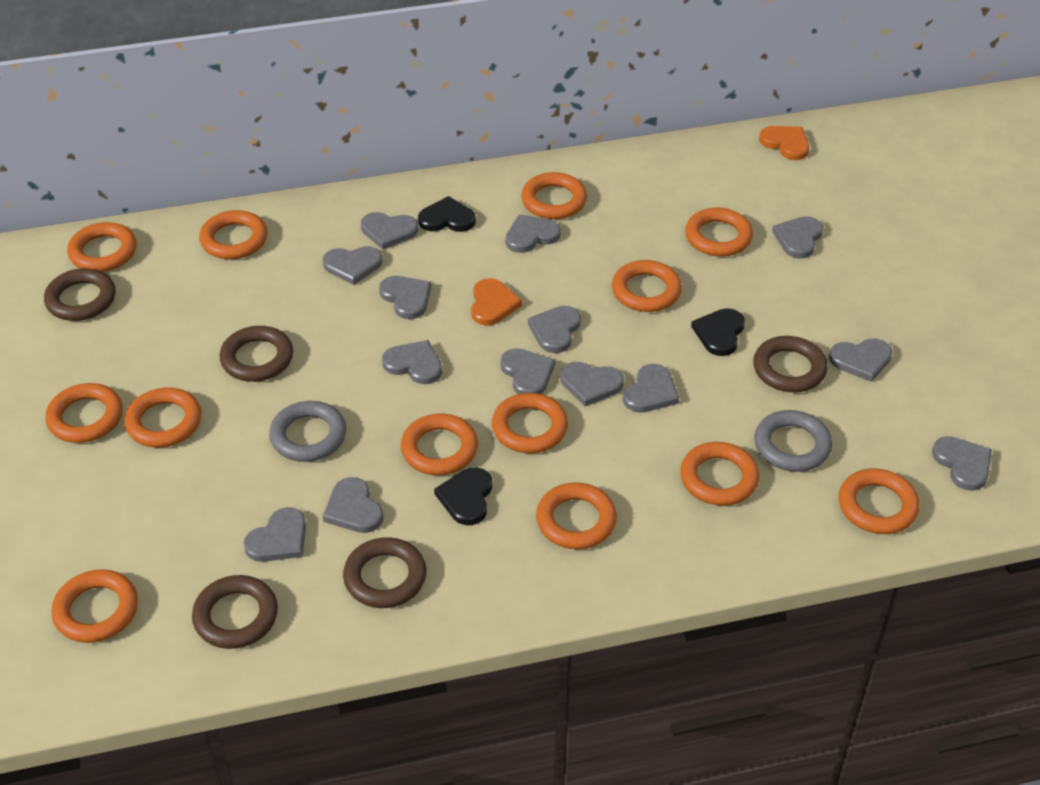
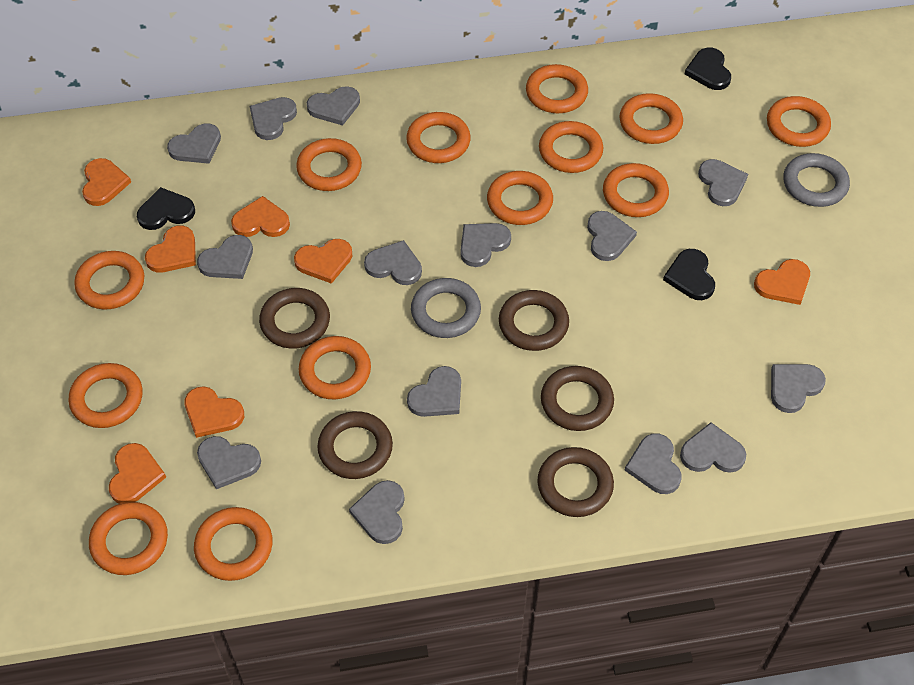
orange heart: 2 -> 7

